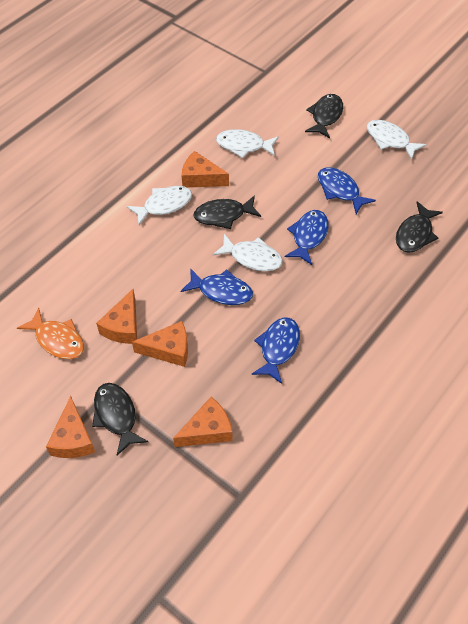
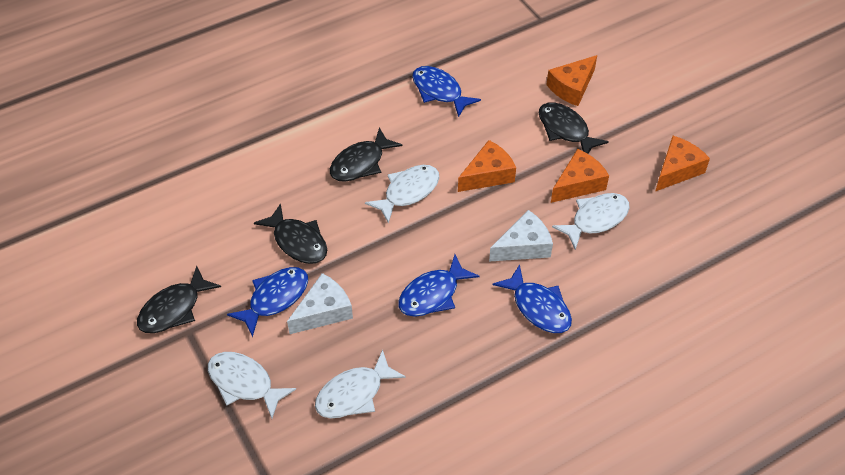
orange cheese: 5 -> 4
orange fish: 1 -> 0
white cheese: 0 -> 2

